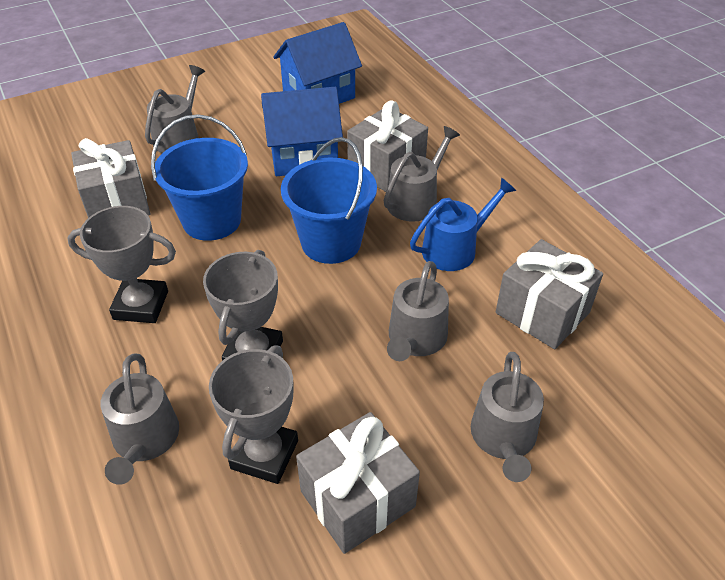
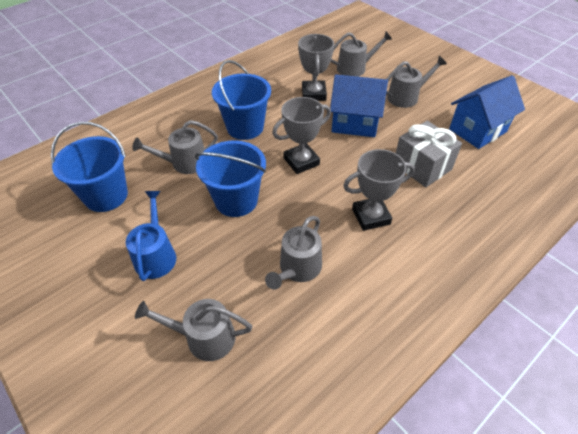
blue bucket: 2 -> 3
grey gift: 4 -> 1

